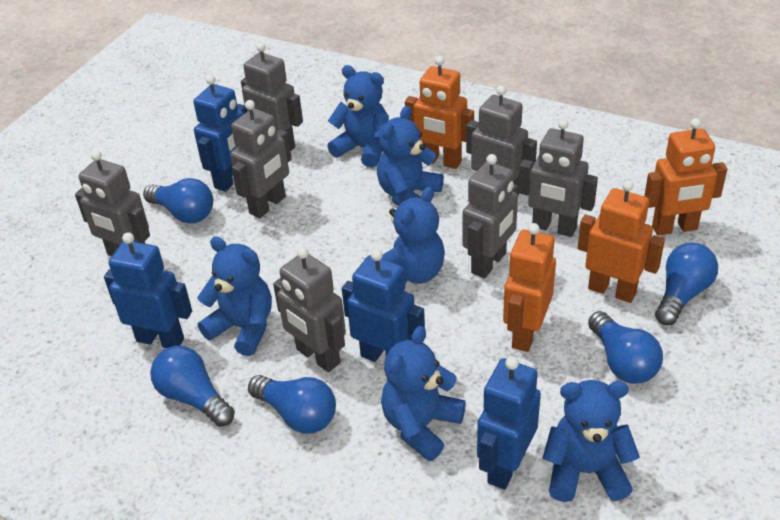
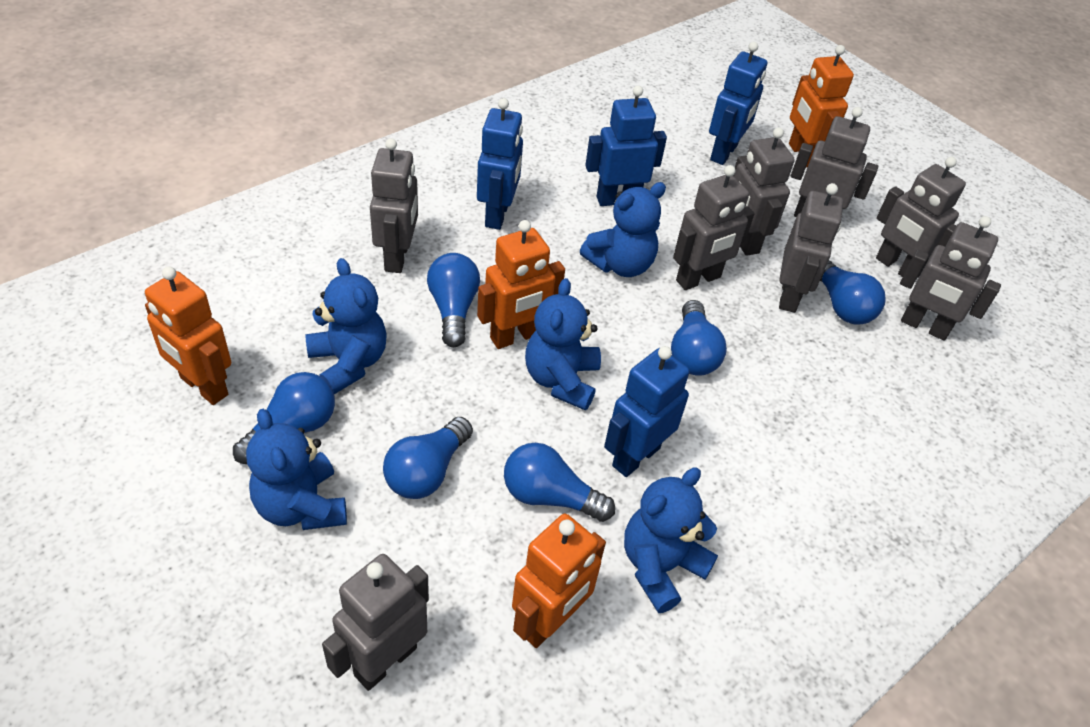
blue light bulb: 5 -> 6
blue teddy bear: 6 -> 5
grey robot: 7 -> 8

